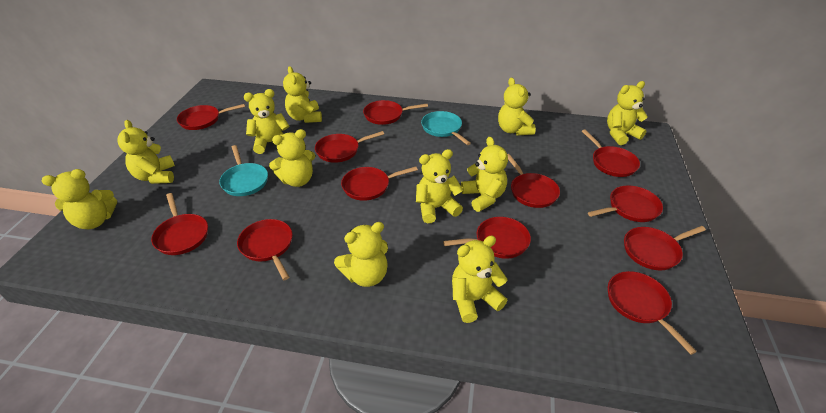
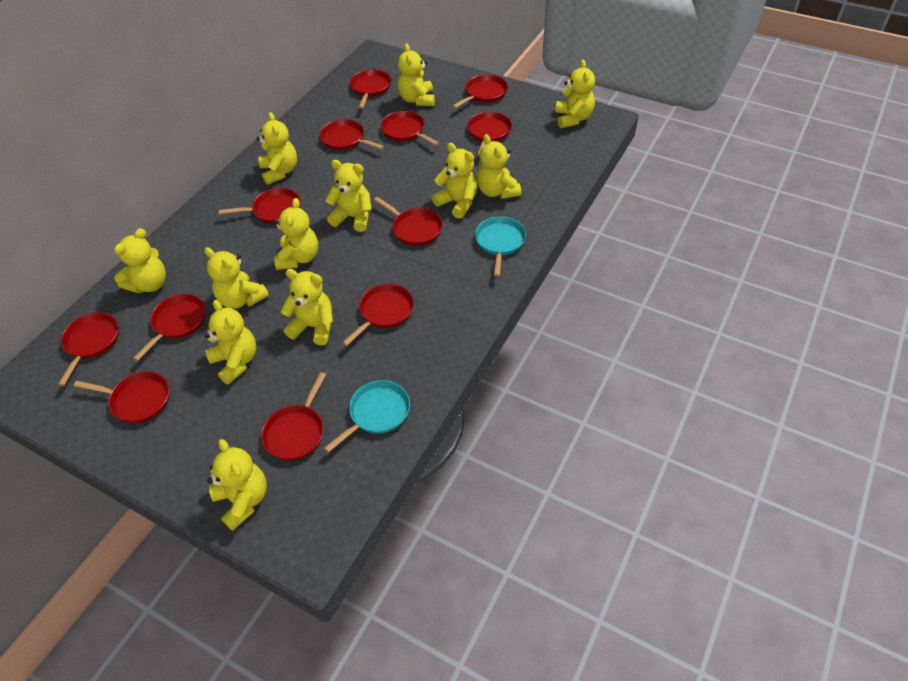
yellow teddy bear: 11 -> 12

